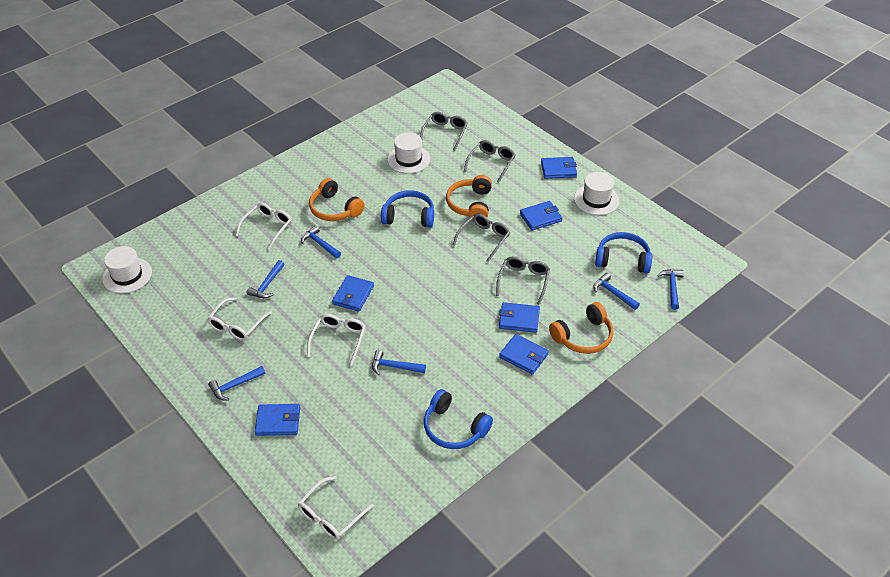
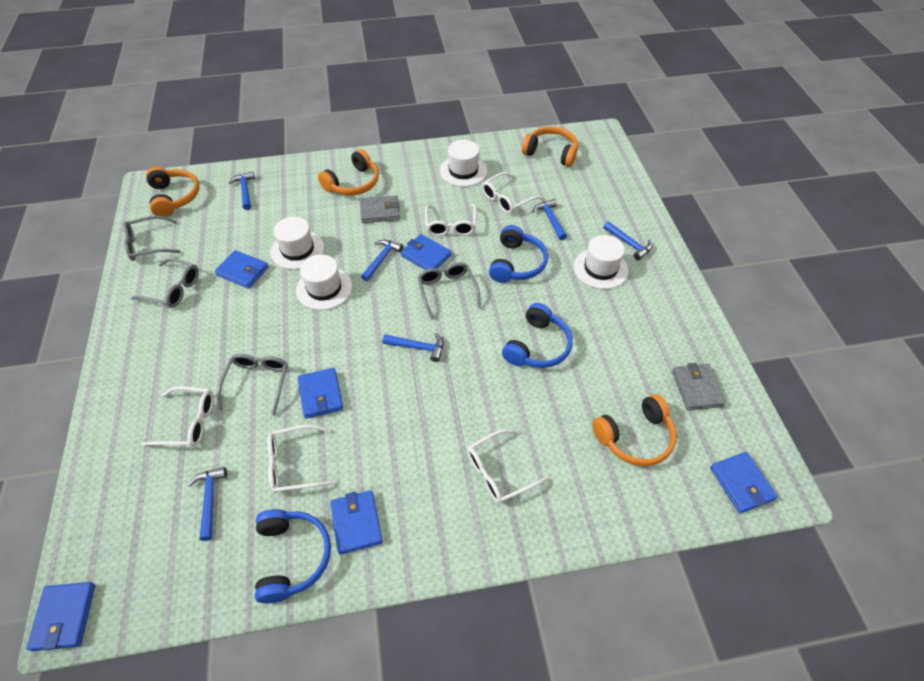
grey wallet: 0 -> 2
orange headphones: 3 -> 4
white glasses: 4 -> 5
white hat: 3 -> 4

